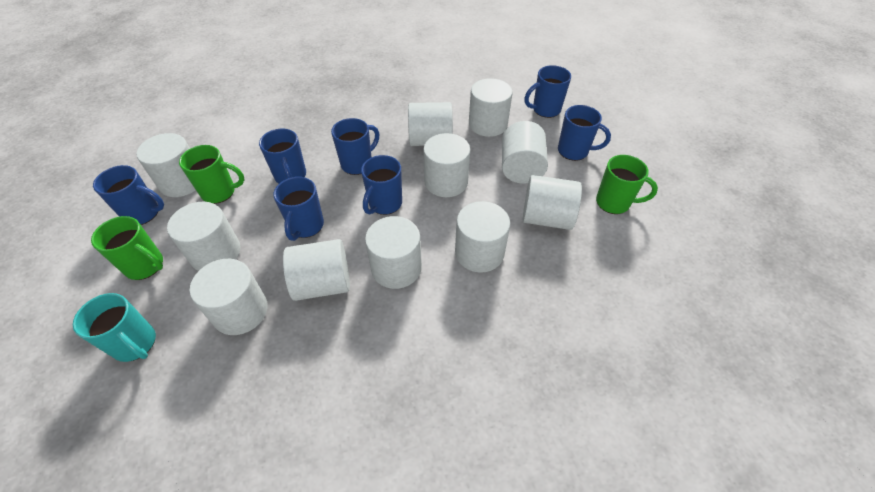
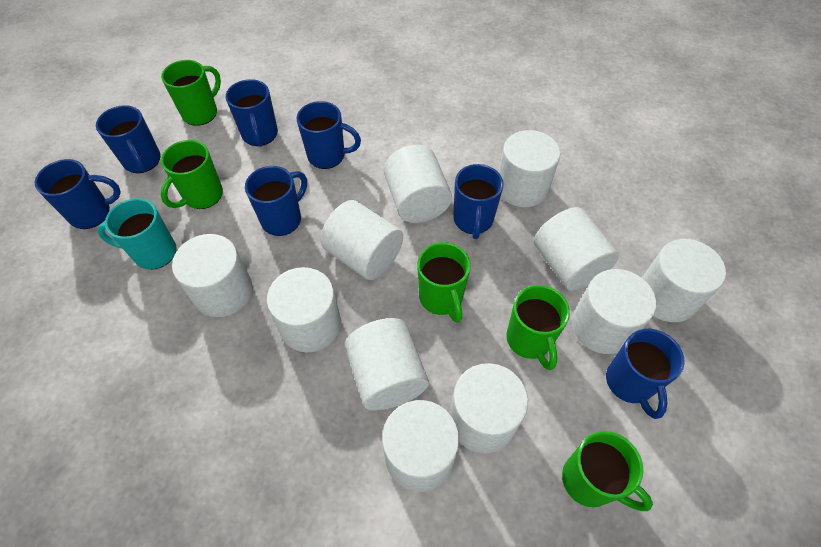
green mug: 3 -> 5

